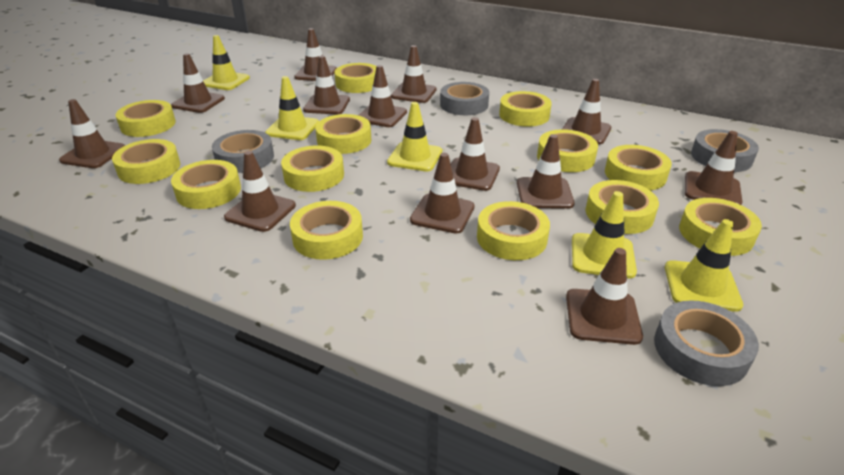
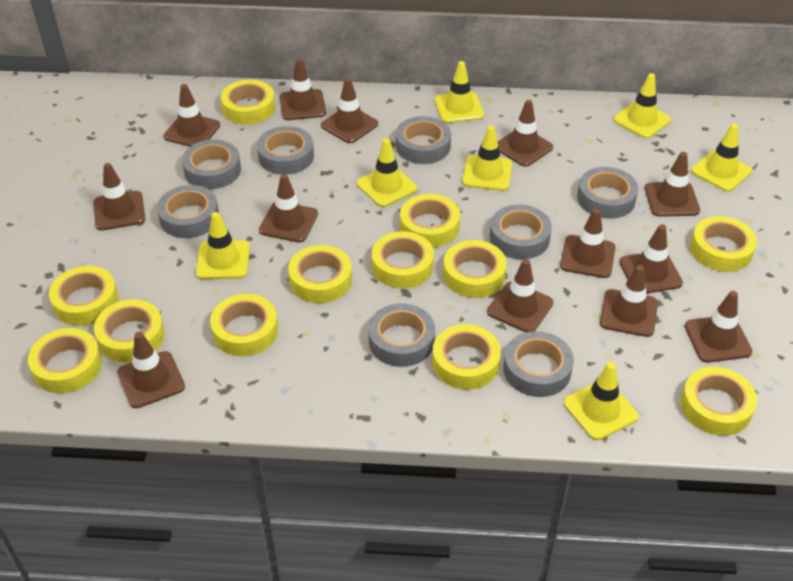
grey tape: 4 -> 8
yellow tape: 13 -> 12
yellow traffic cone: 5 -> 7

